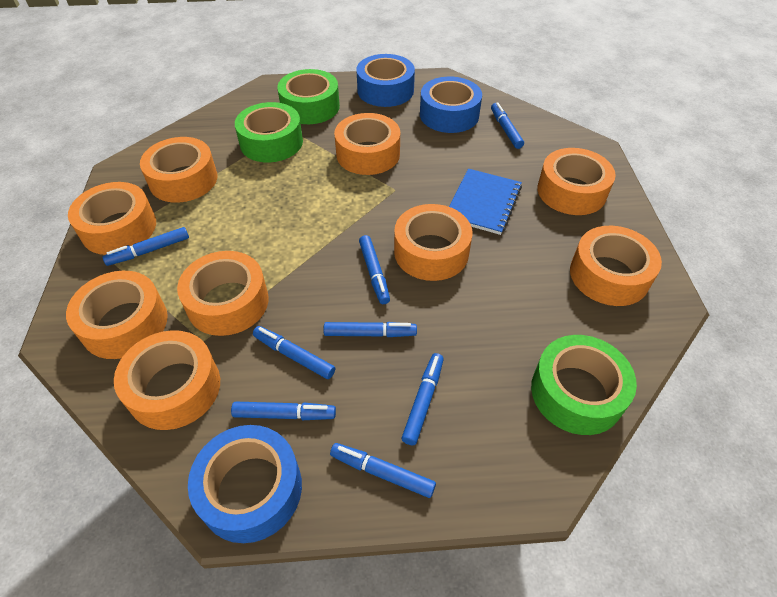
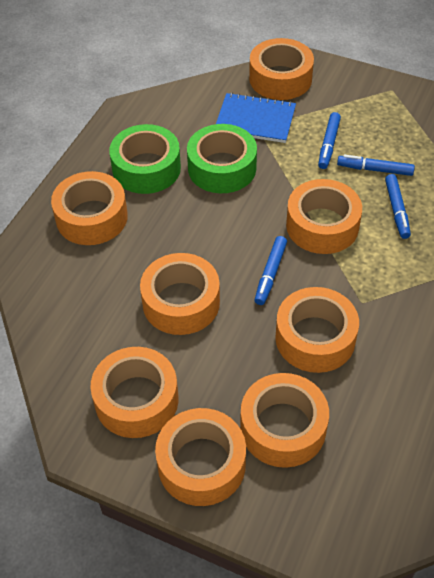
blue marker: 8 -> 4
blue tape: 3 -> 0
green tape: 3 -> 2
orange tape: 9 -> 8

